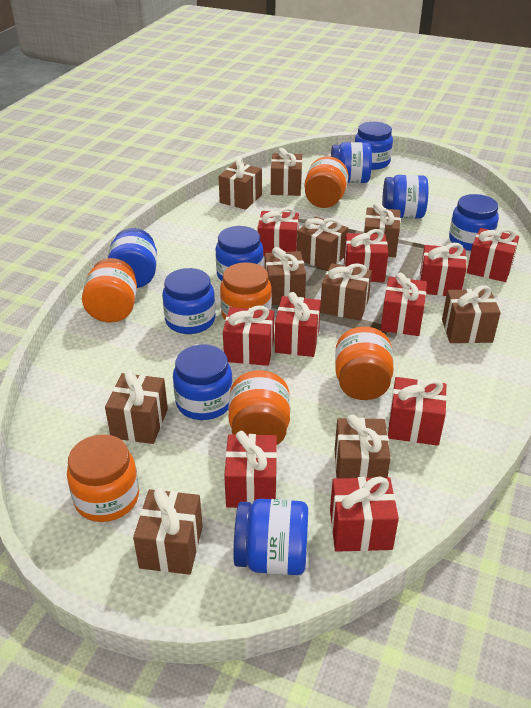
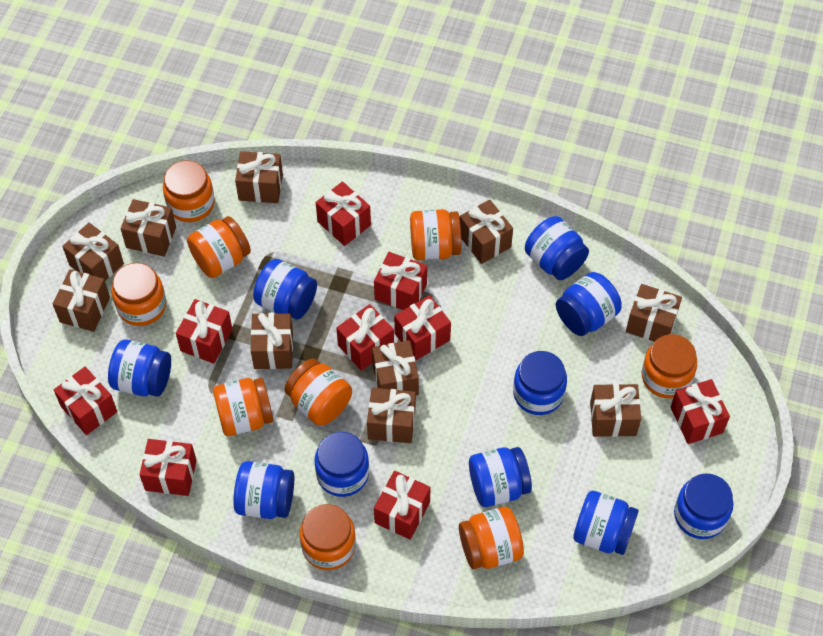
blue jar: 9 -> 10
orange jar: 6 -> 9
red gift: 10 -> 9

